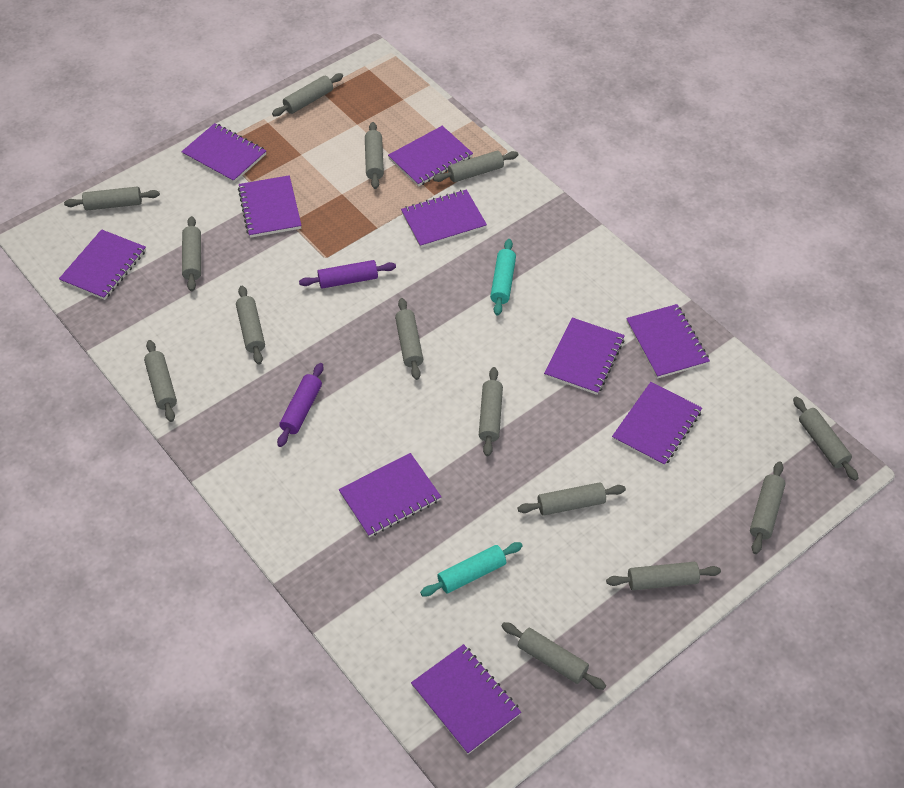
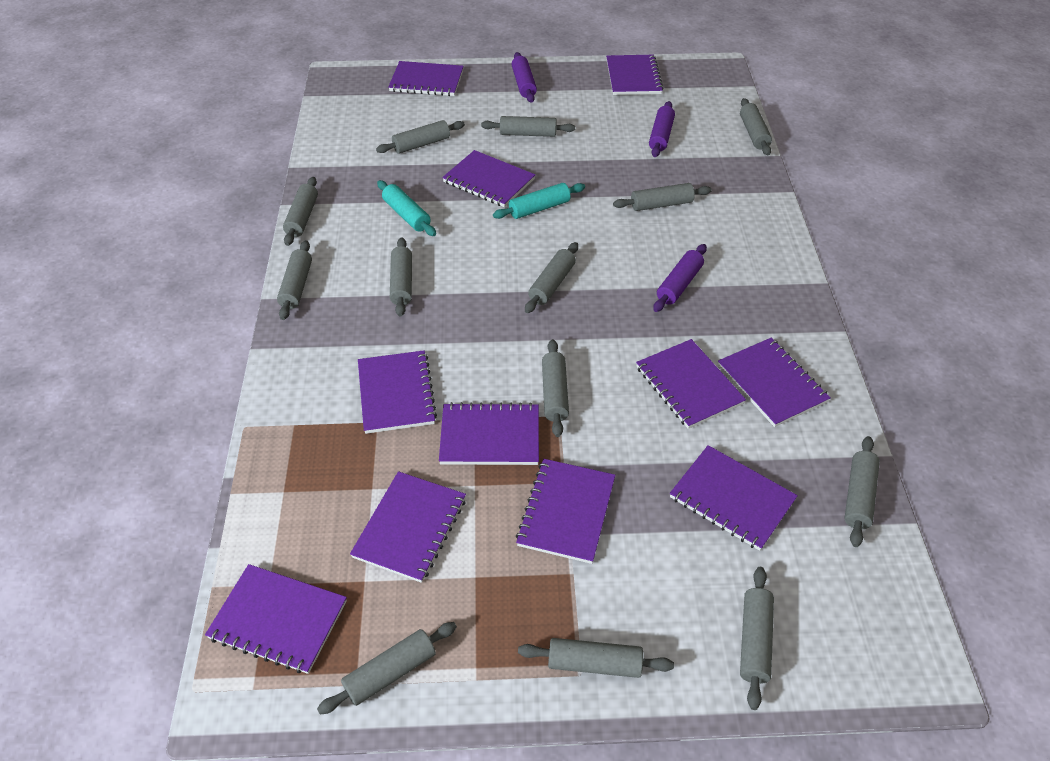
grey rolling pin: 14 -> 13
purple notebook: 10 -> 11
purple rolling pin: 2 -> 3

